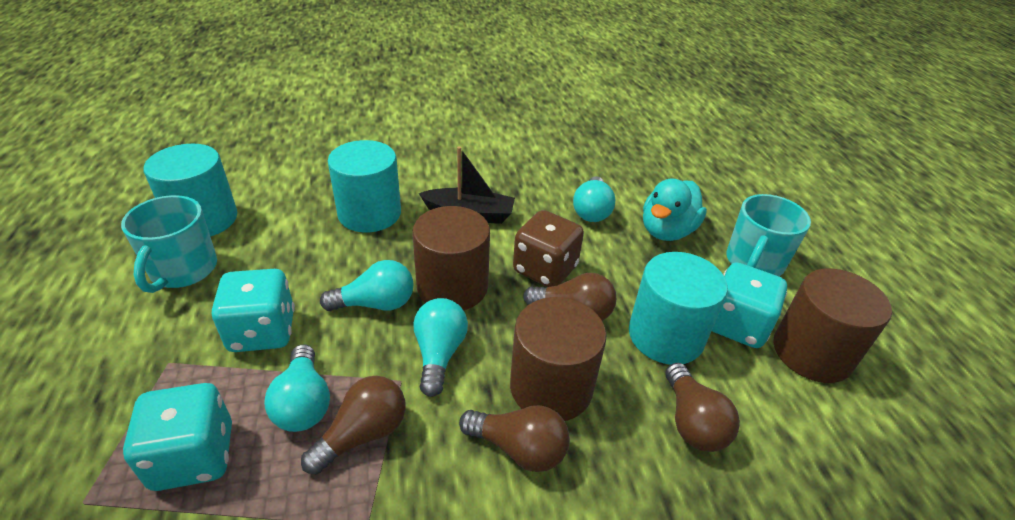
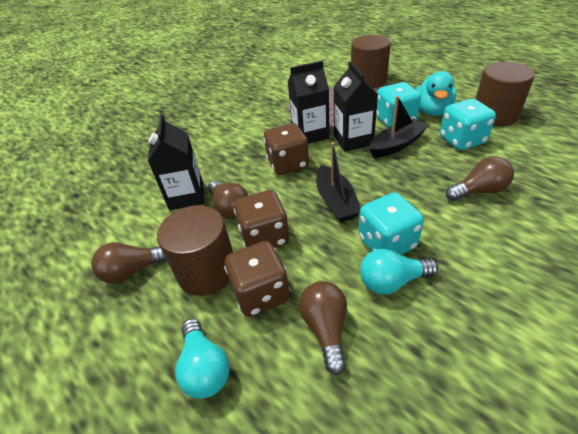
black boat: 1 -> 2
black carton: 0 -> 3
brown dice: 1 -> 3
turquoise cylinder: 3 -> 0
turquoise light bulb: 4 -> 2
turquoise mug: 2 -> 0

